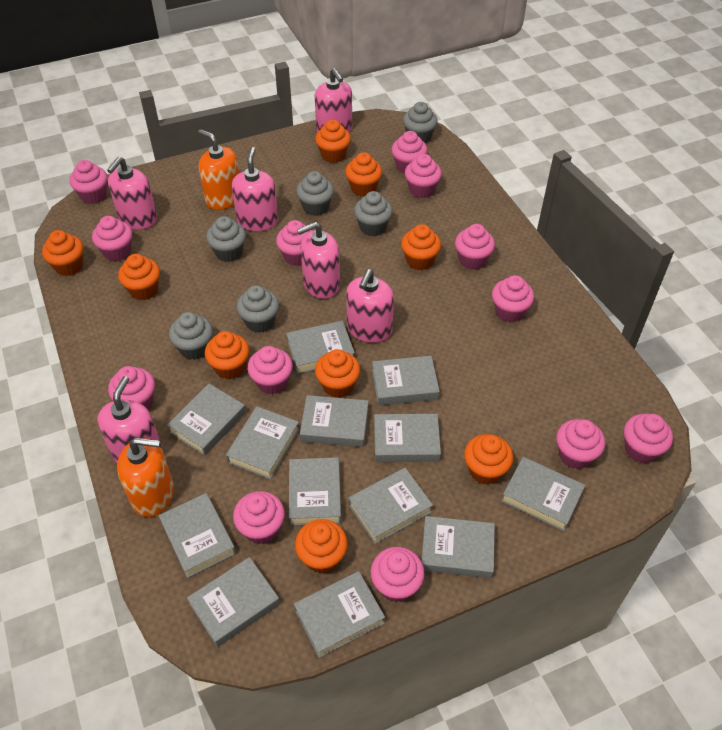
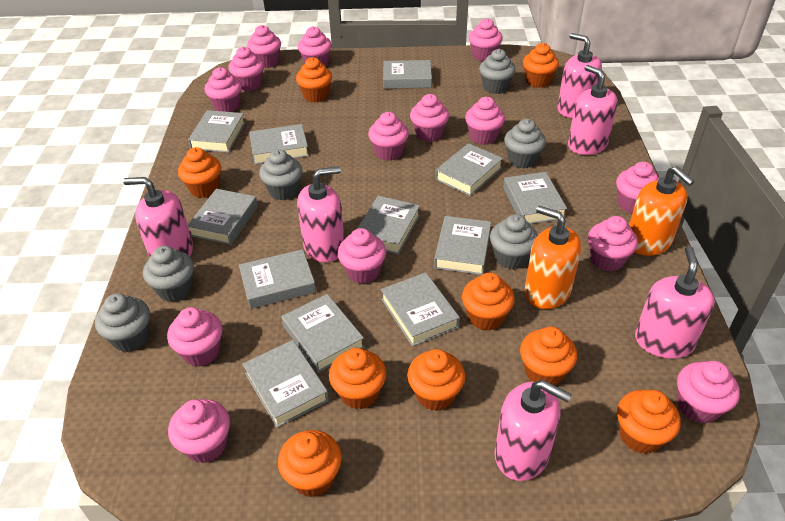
grey book: 13 -> 12
pink cupcake: 13 -> 14

